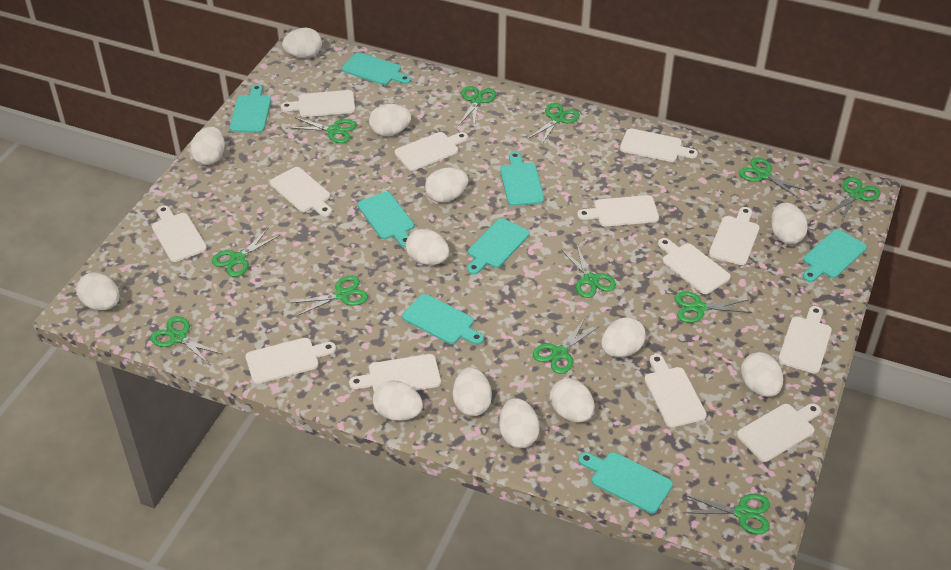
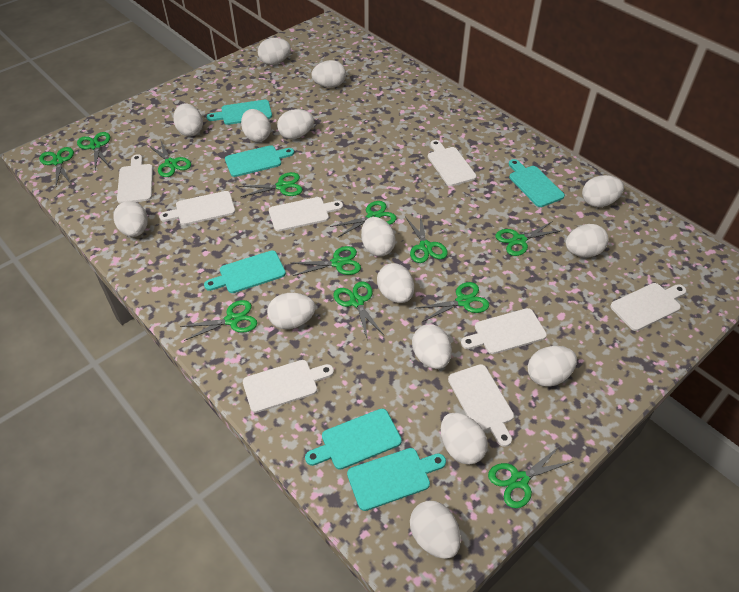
turquoise cutting board: 8 -> 6
white cutting board: 13 -> 8
white egg: 13 -> 15

